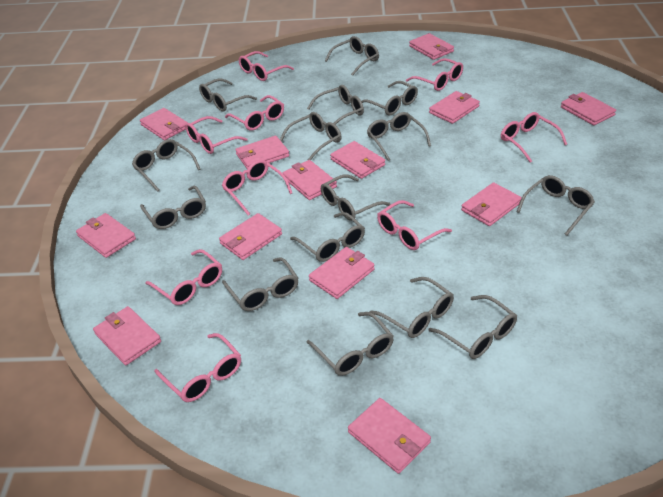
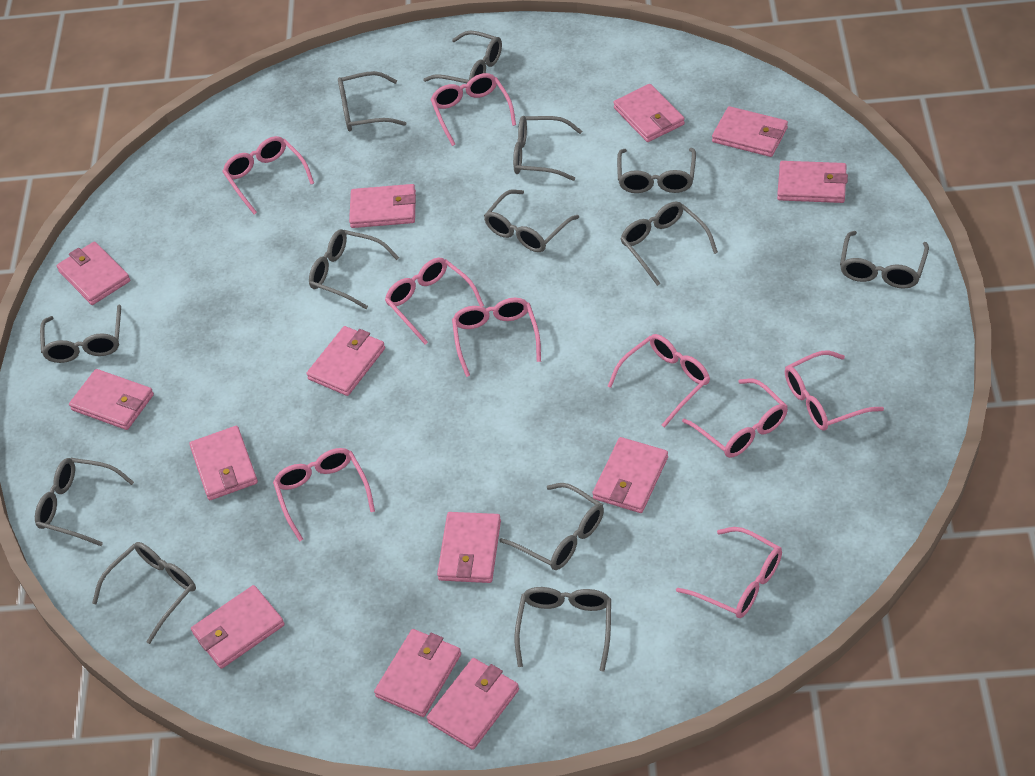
grey glasses: 15 -> 13

